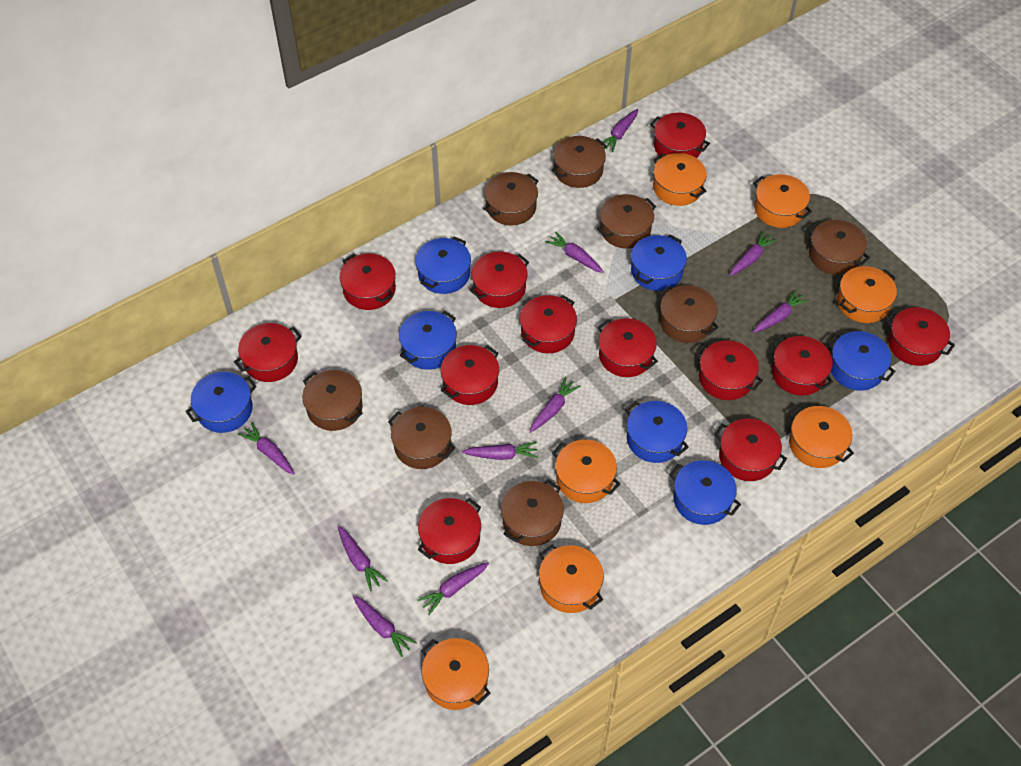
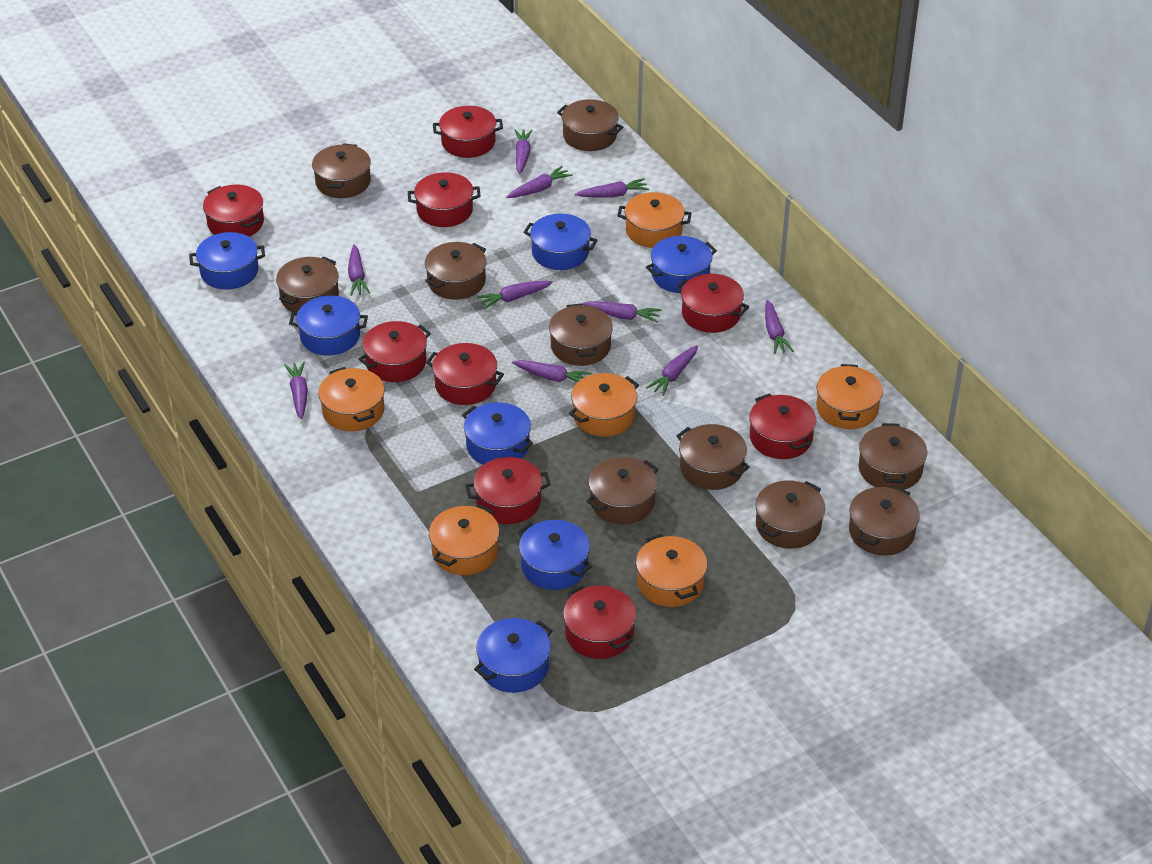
brown pot: 8 -> 10
orange pot: 7 -> 6
red pot: 12 -> 9

